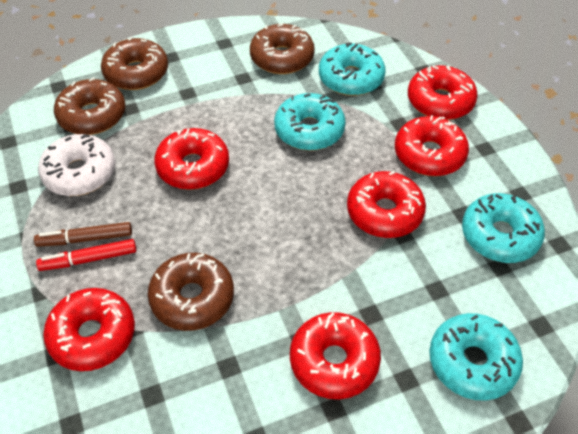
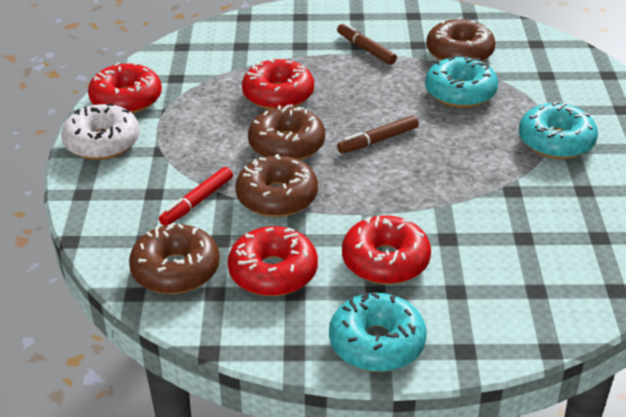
brown marker: 1 -> 2
red donut: 6 -> 4
turquoise donut: 4 -> 3

